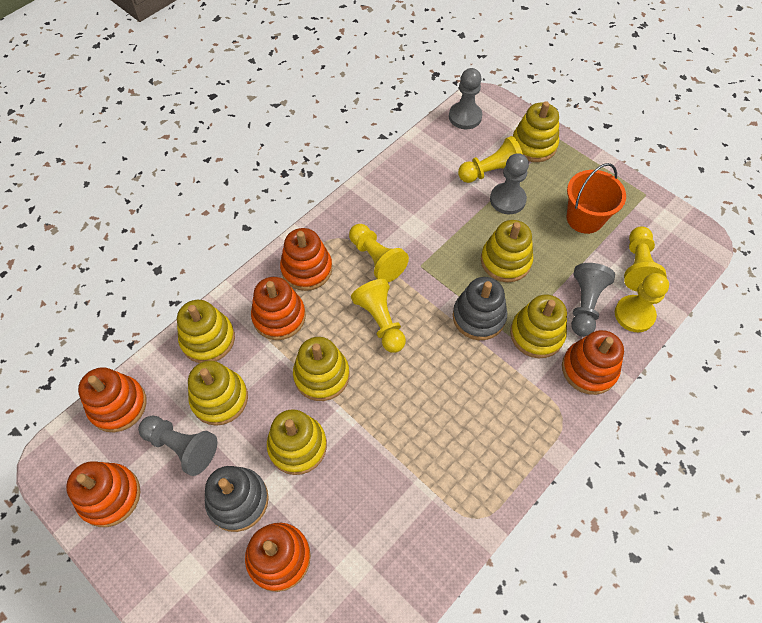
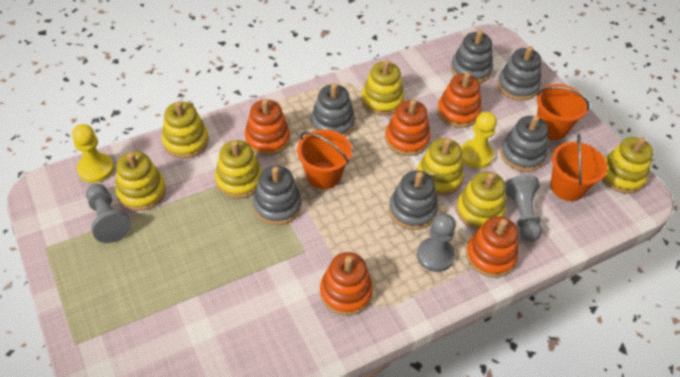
grey pawn: 4 -> 3
grey stacking toy: 2 -> 6
orange bucket: 1 -> 3
orange stacking toy: 6 -> 5
yellow pawn: 5 -> 2

